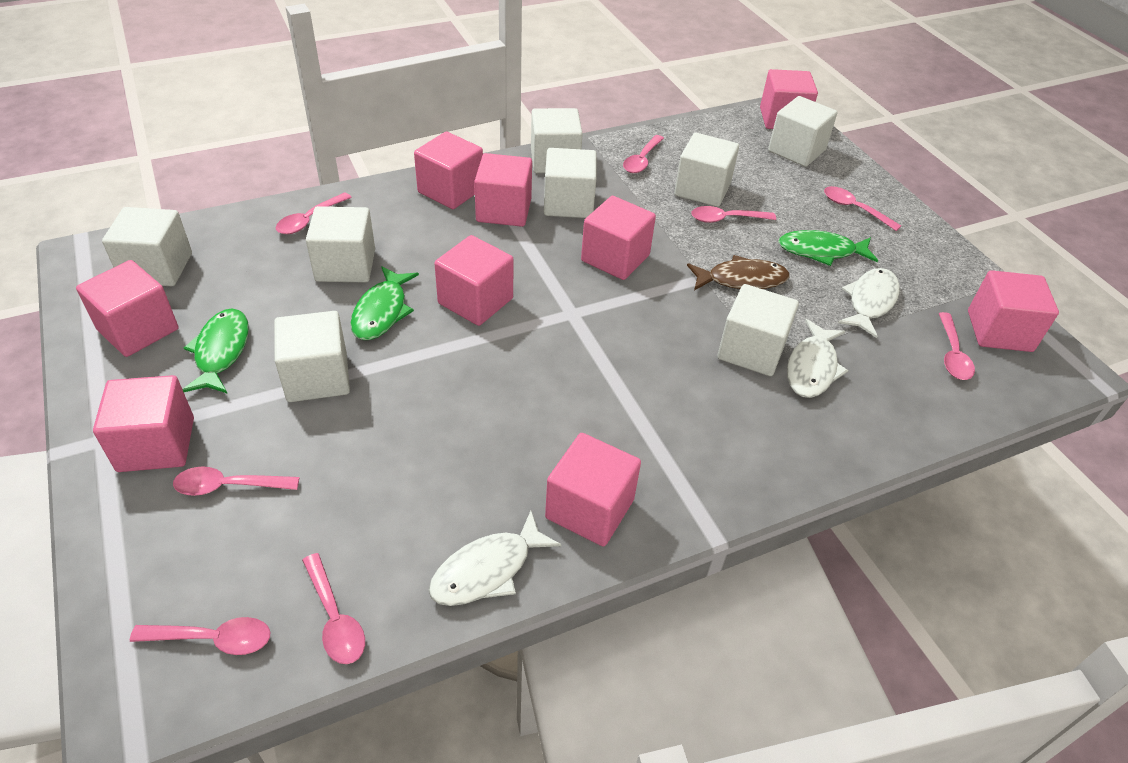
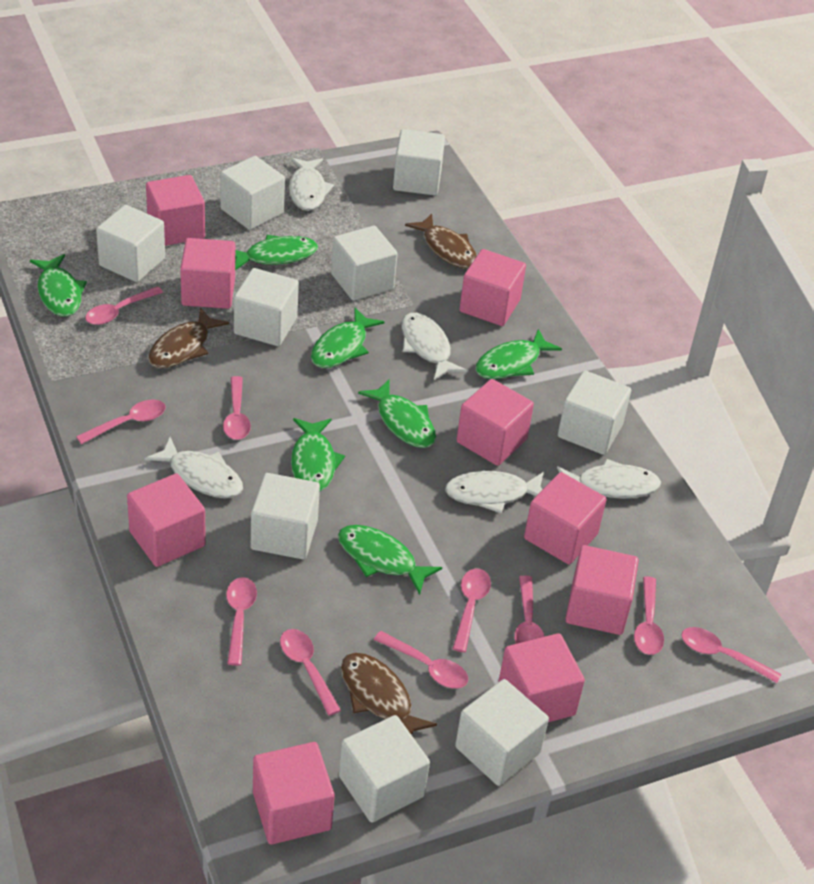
brown fish: 1 -> 3
green fish: 3 -> 7
pink spoon: 8 -> 10
white cube: 8 -> 9
white fish: 3 -> 5

